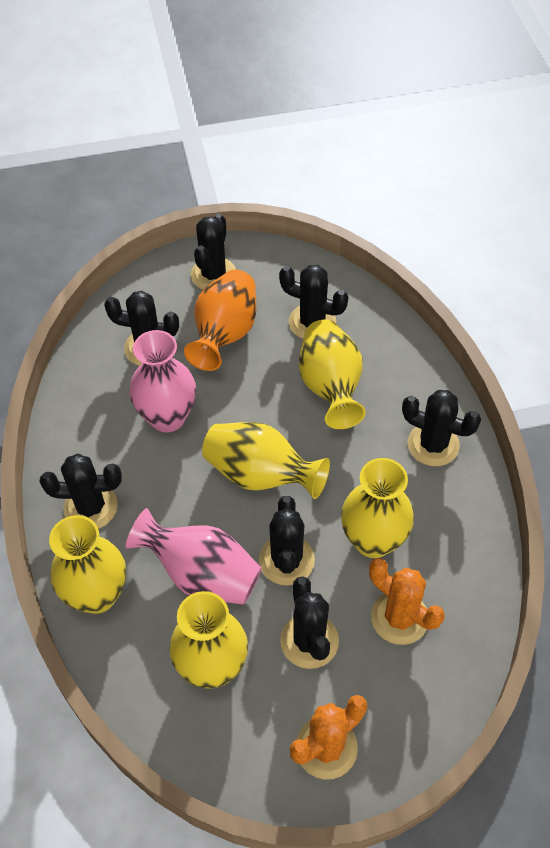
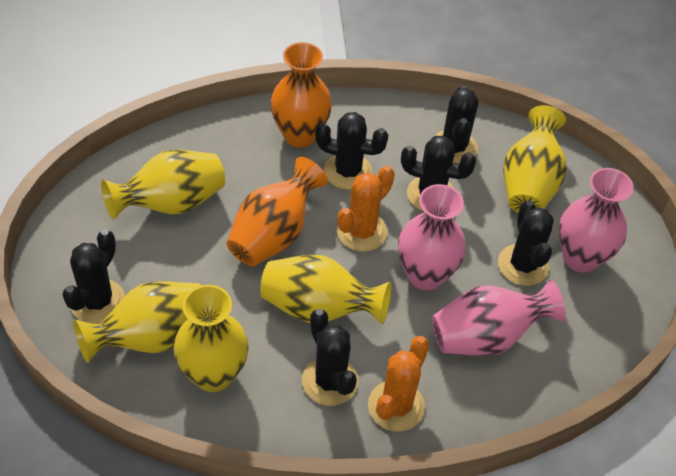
black cactus: 7 -> 6
orange vase: 1 -> 2
pink vase: 2 -> 3

